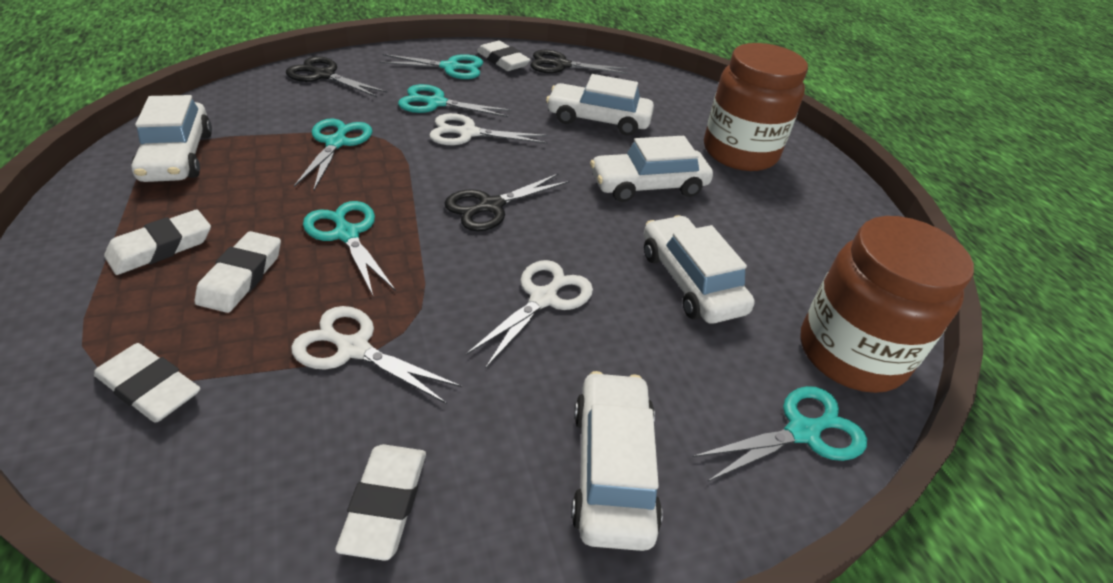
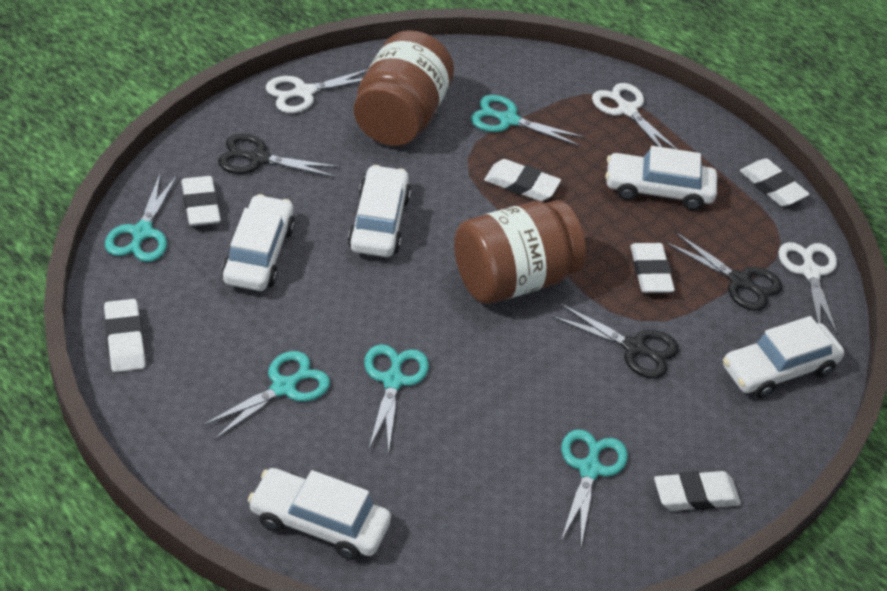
white eraser: 5 -> 6

